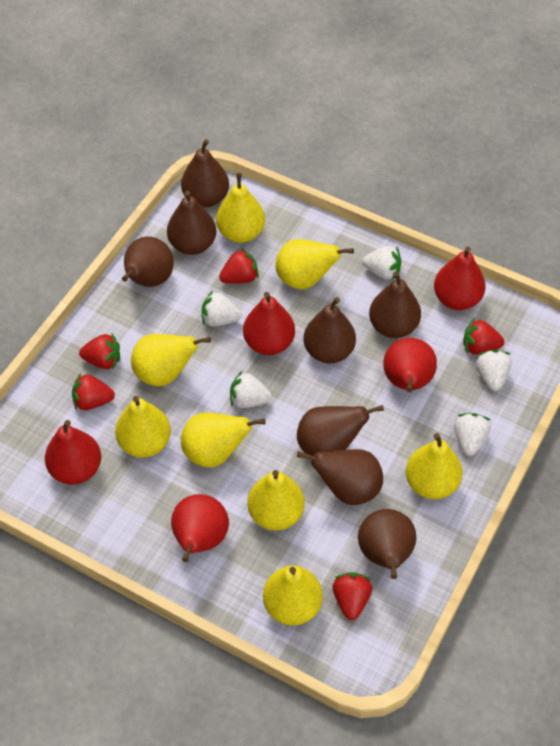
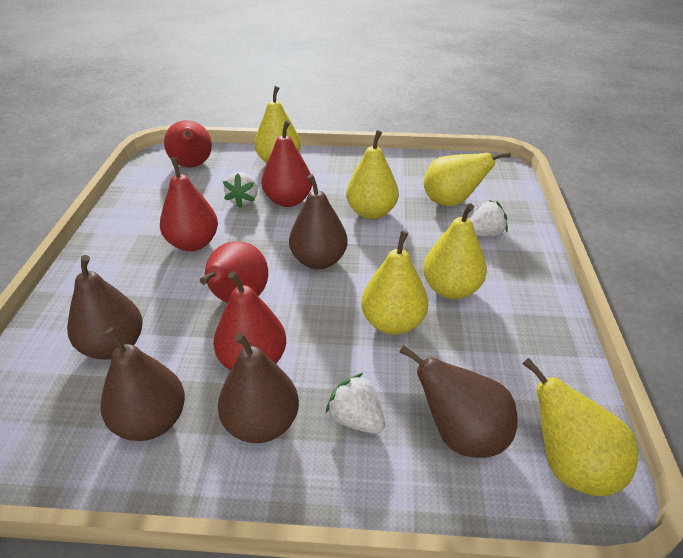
brown pear: 8 -> 5
red strawberry: 5 -> 0
white strawberry: 5 -> 3
yellow pear: 8 -> 6

